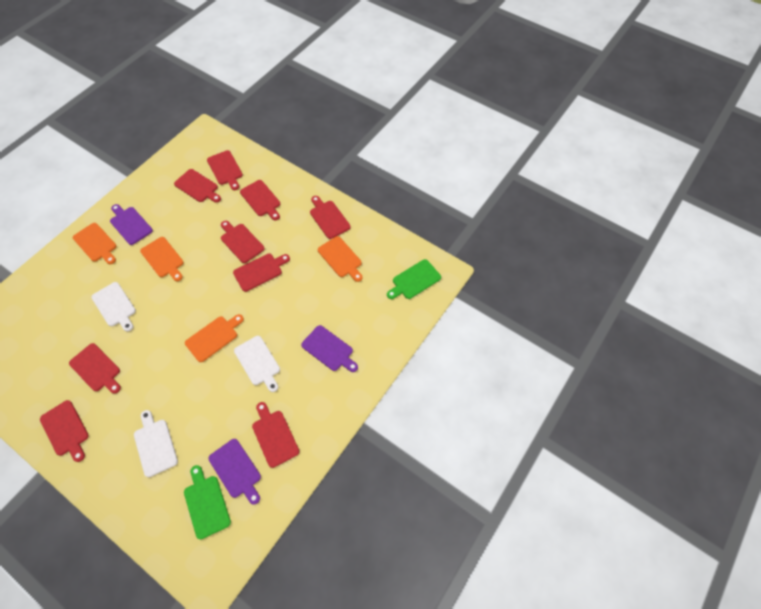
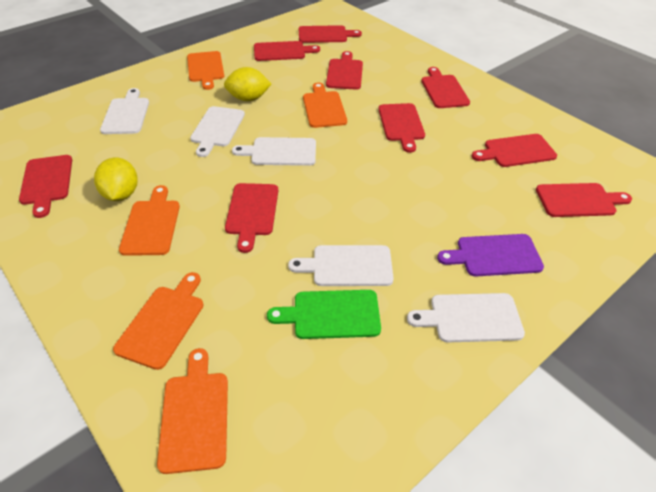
green cutting board: 2 -> 1
orange cutting board: 4 -> 5
purple cutting board: 3 -> 1
white cutting board: 3 -> 5
yellow lemon: 0 -> 2

